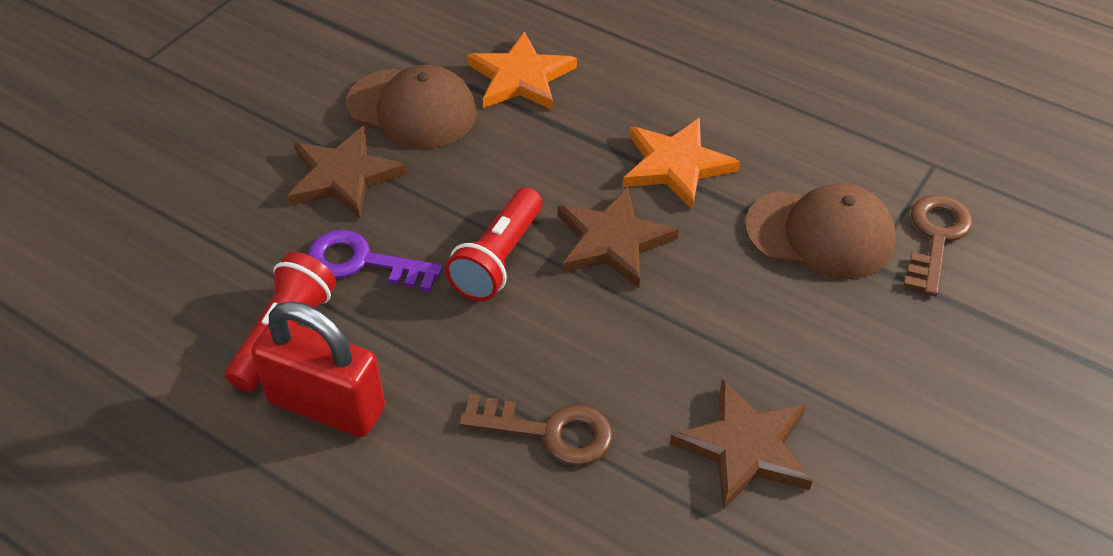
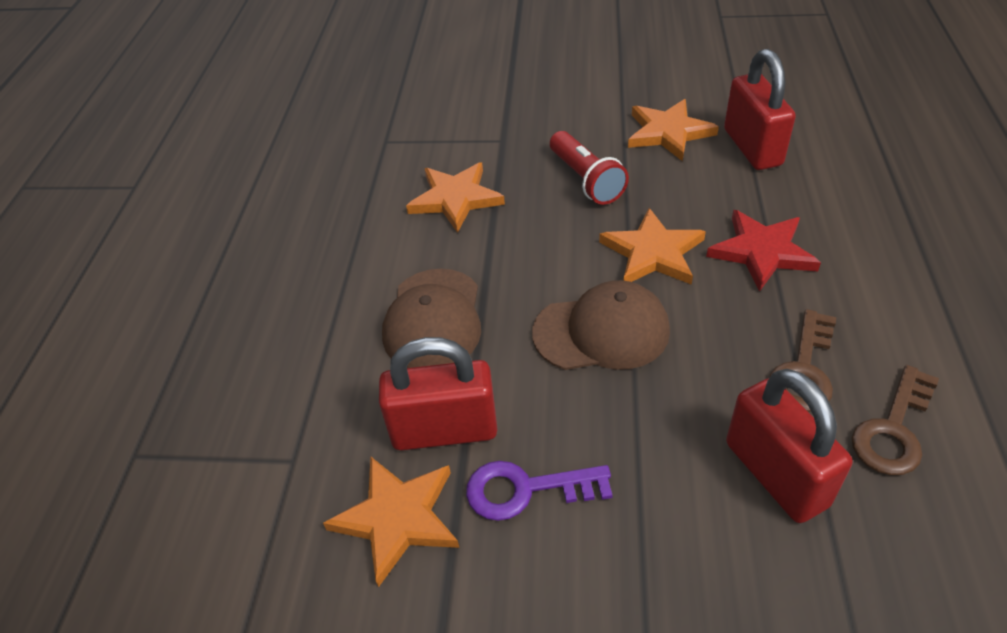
brown star: 3 -> 0
orange star: 2 -> 4
red flashlight: 2 -> 1
red padlock: 1 -> 3
red star: 0 -> 1

